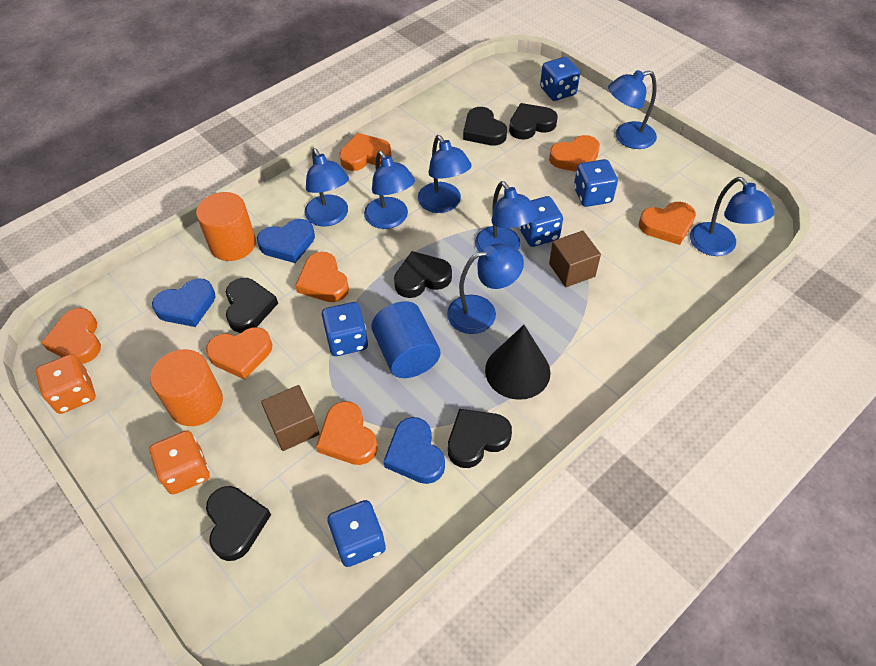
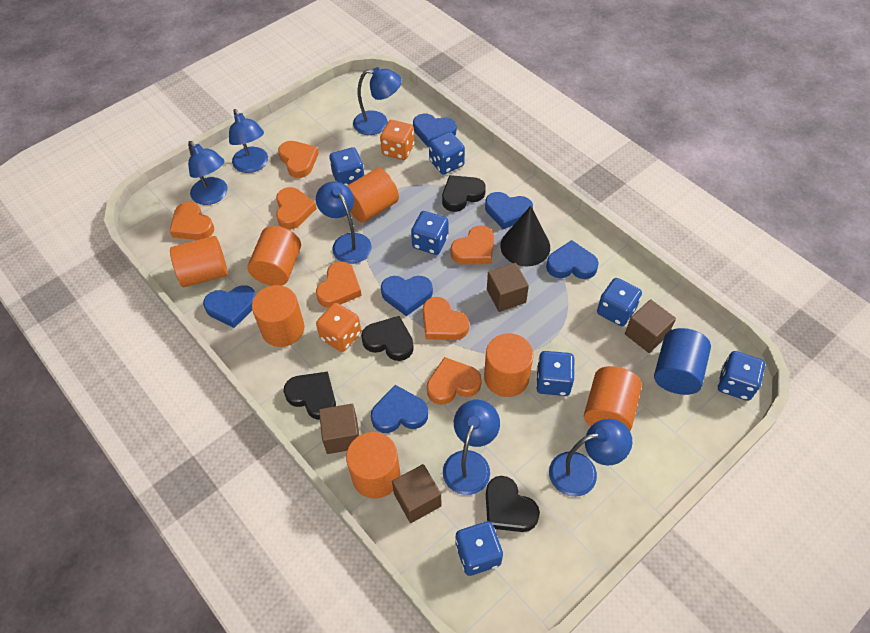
black heart: 6 -> 4
blue dice: 5 -> 7
blue heart: 3 -> 6
blue lamp: 7 -> 6
brown cube: 2 -> 4
orange cylinder: 2 -> 7

